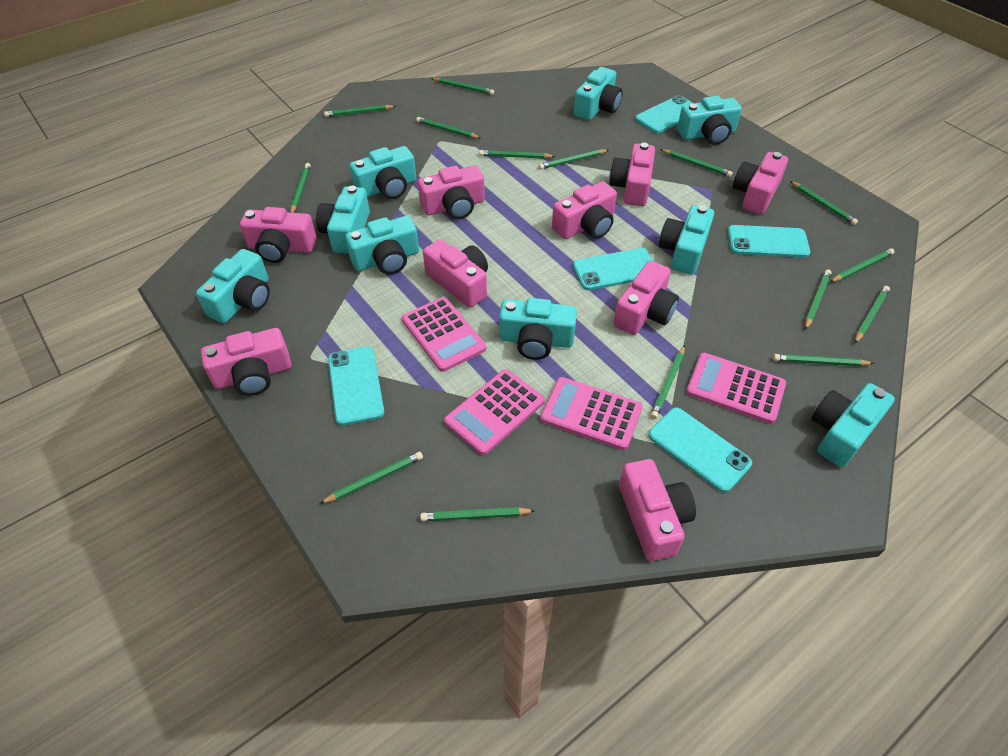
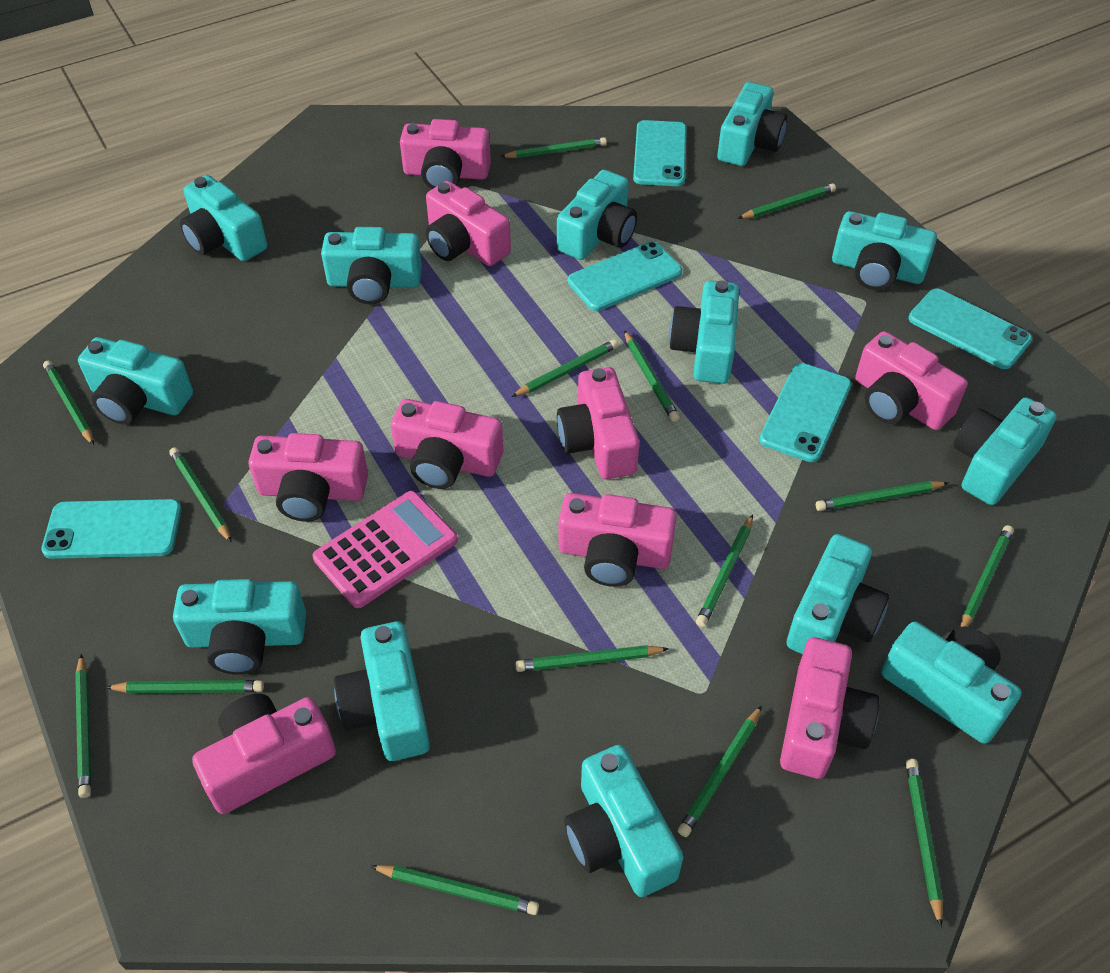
pink calculator: 4 -> 1
turquoise camera: 9 -> 13

